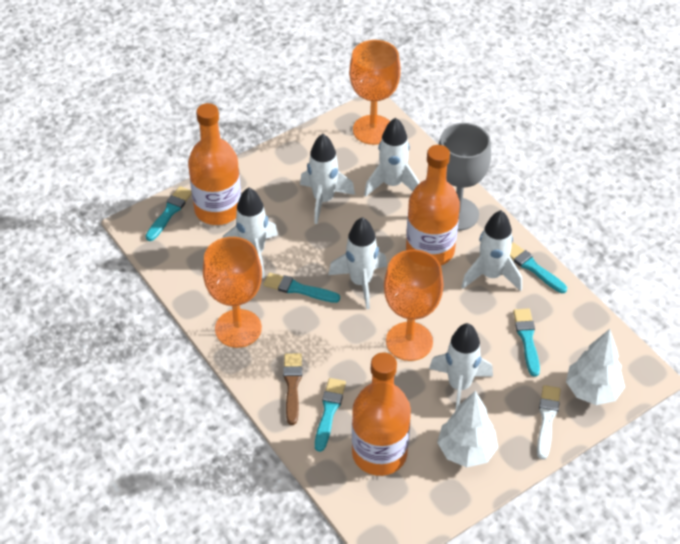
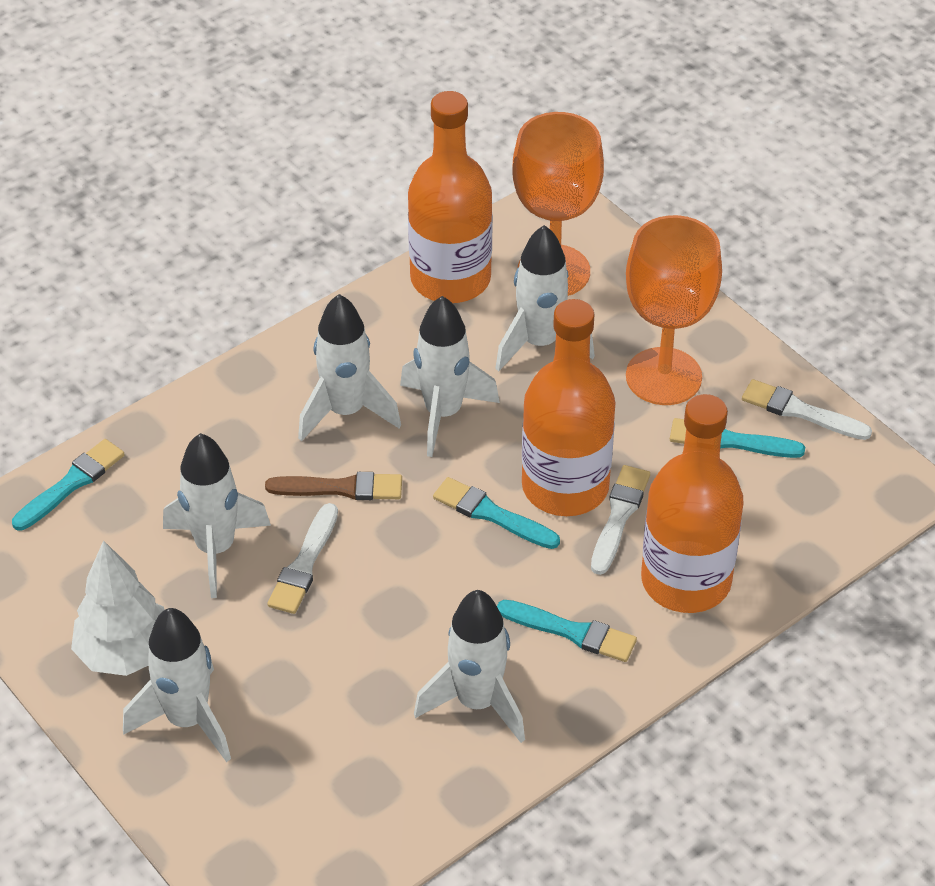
grey goblet: 1 -> 0
orange goblet: 3 -> 2
turquoise brush: 5 -> 4
white brush: 1 -> 3
white tree: 2 -> 1

